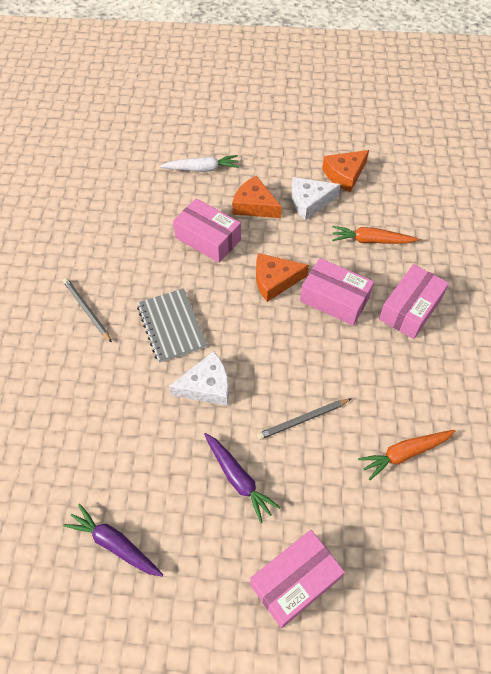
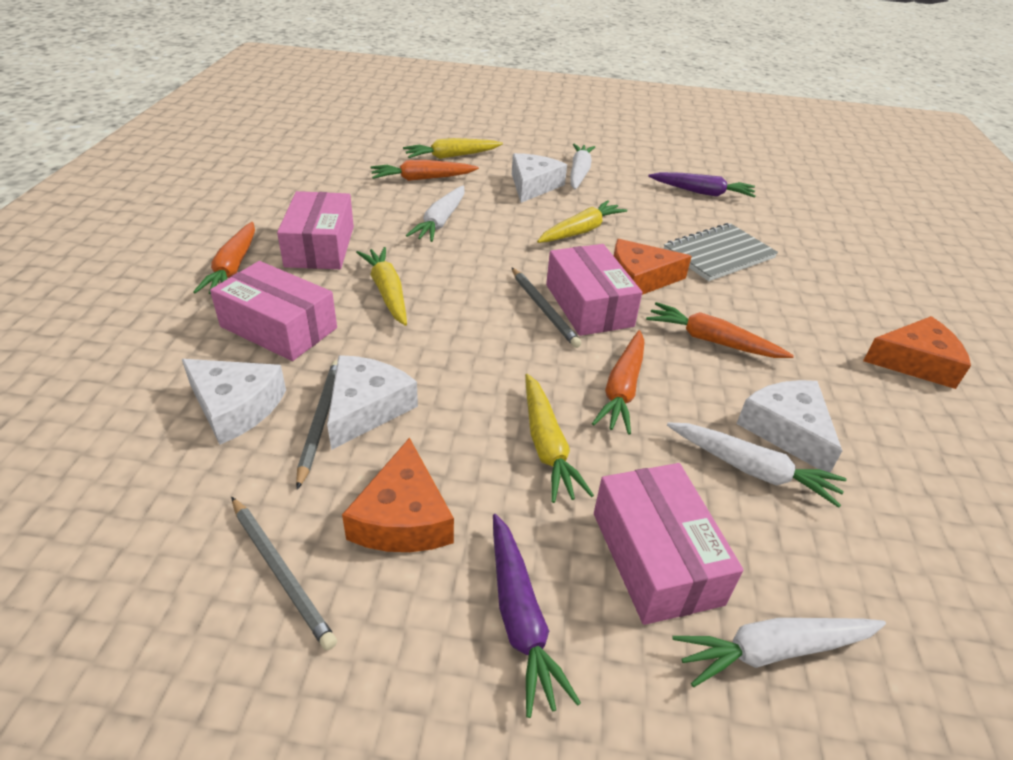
grey pencil: 2 -> 3
orange carrot: 2 -> 4
white carrot: 1 -> 4
white cheese: 2 -> 4
yellow carrot: 0 -> 4

